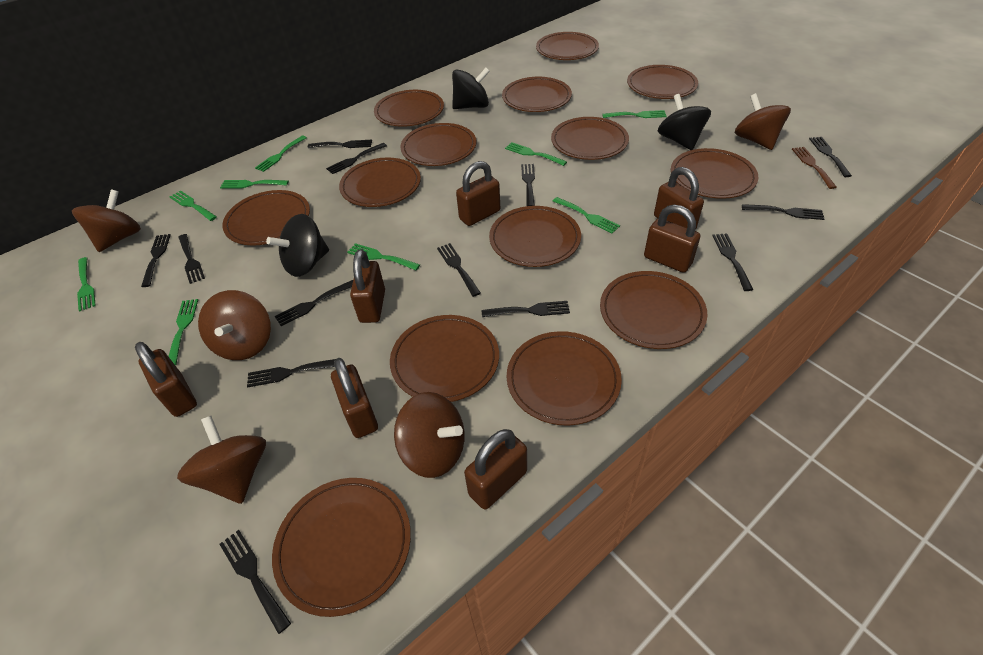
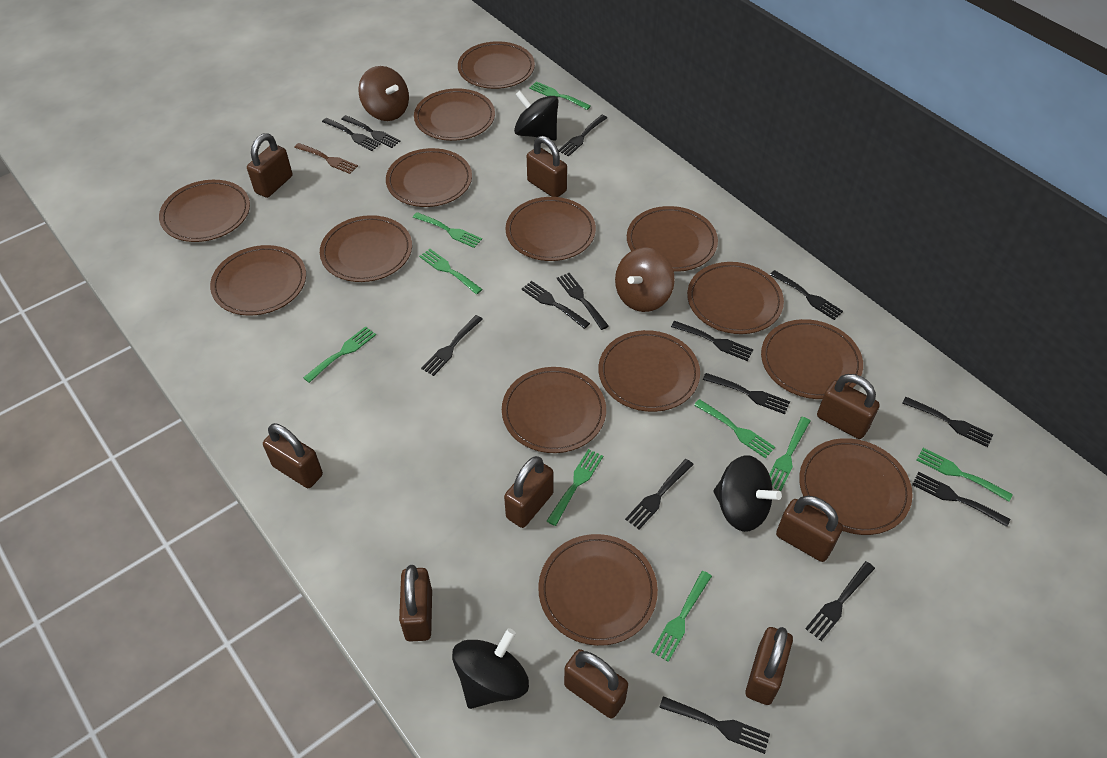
black fork: 13 -> 14
brown padlock: 7 -> 9
brown spinning top: 5 -> 2

